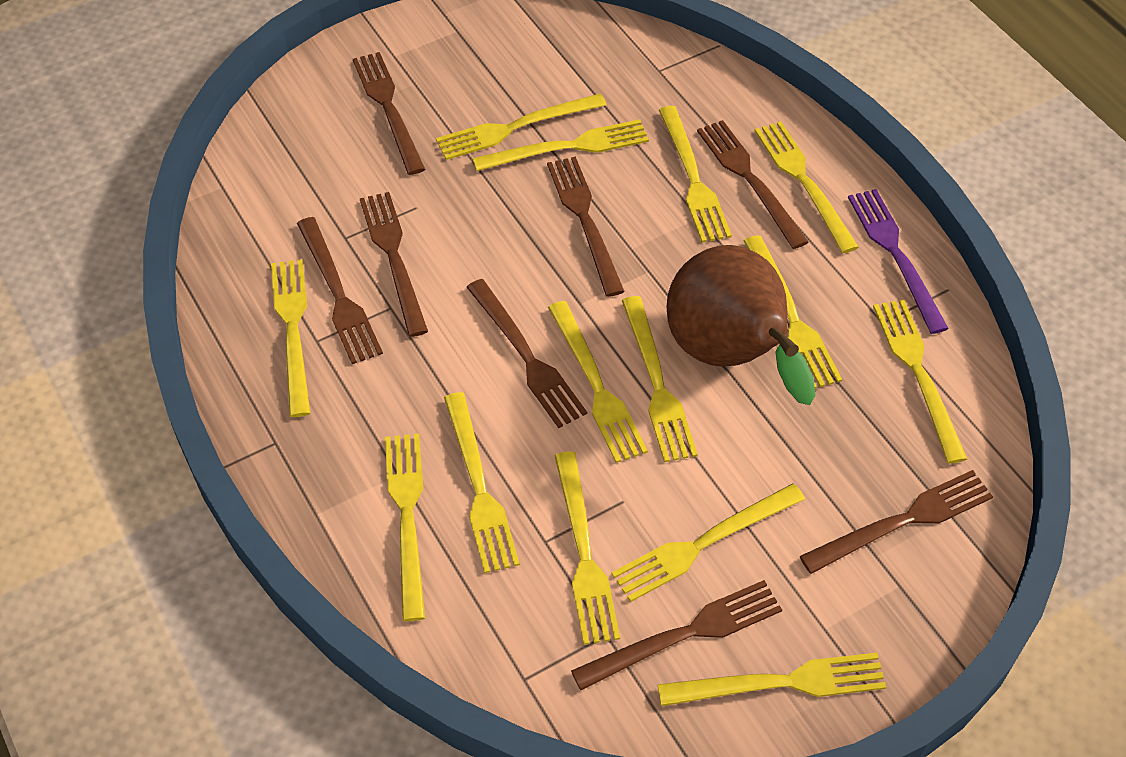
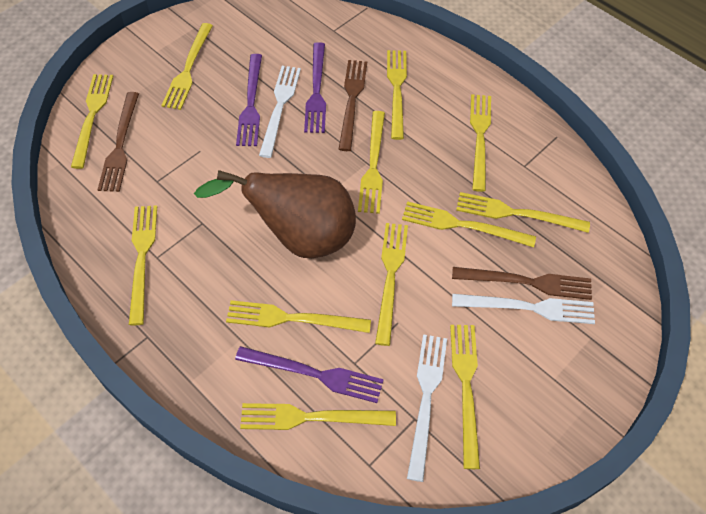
brown fork: 8 -> 3
purple fork: 1 -> 3
white fork: 0 -> 3
yellow fork: 14 -> 12

